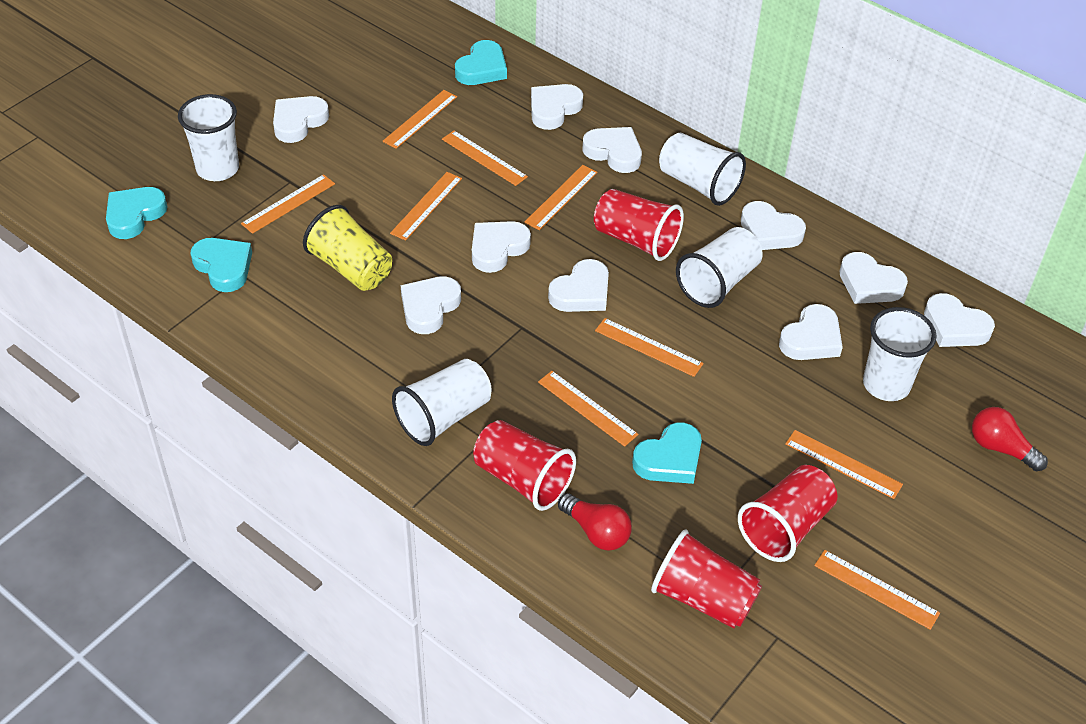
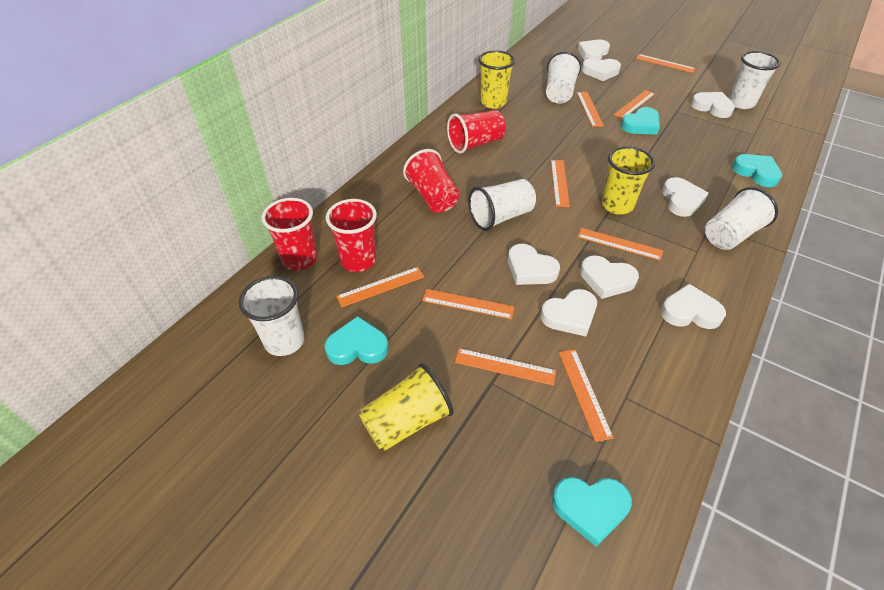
red light bulb: 2 -> 0
white heart: 10 -> 8
yellow cup: 1 -> 3

